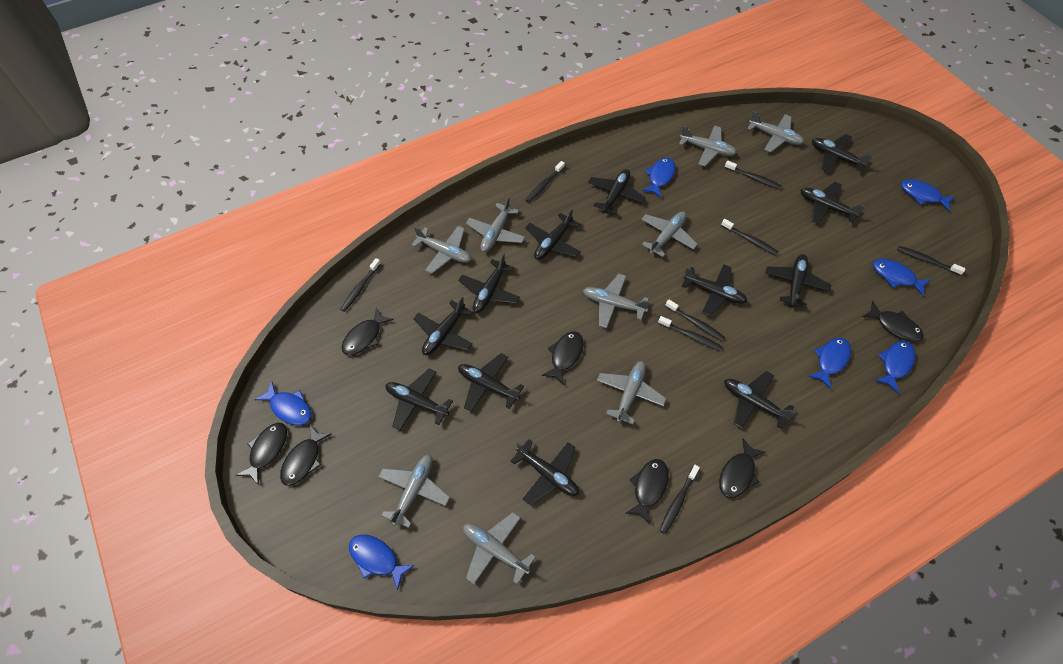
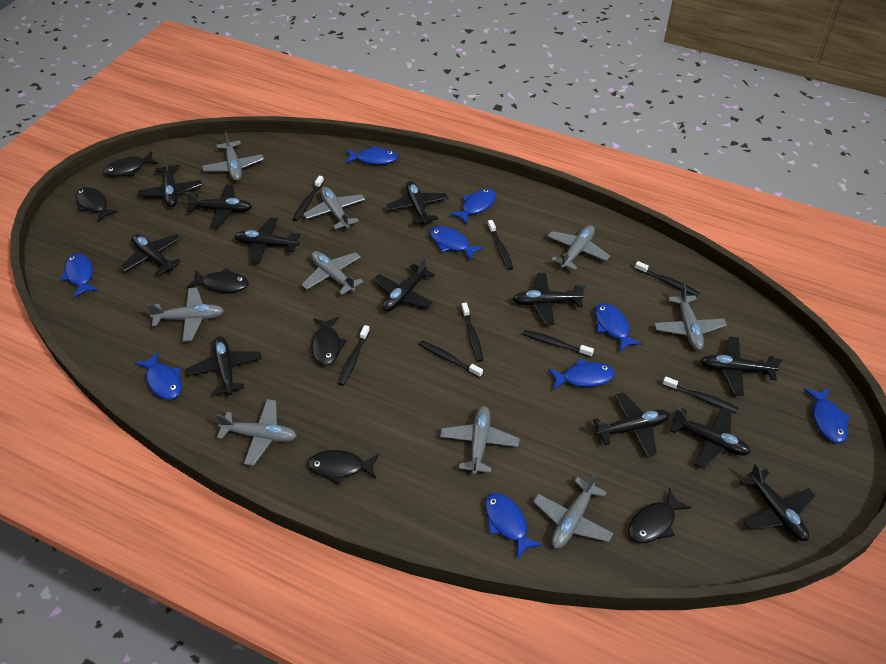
black fish: 7 -> 6
blue fish: 7 -> 9

